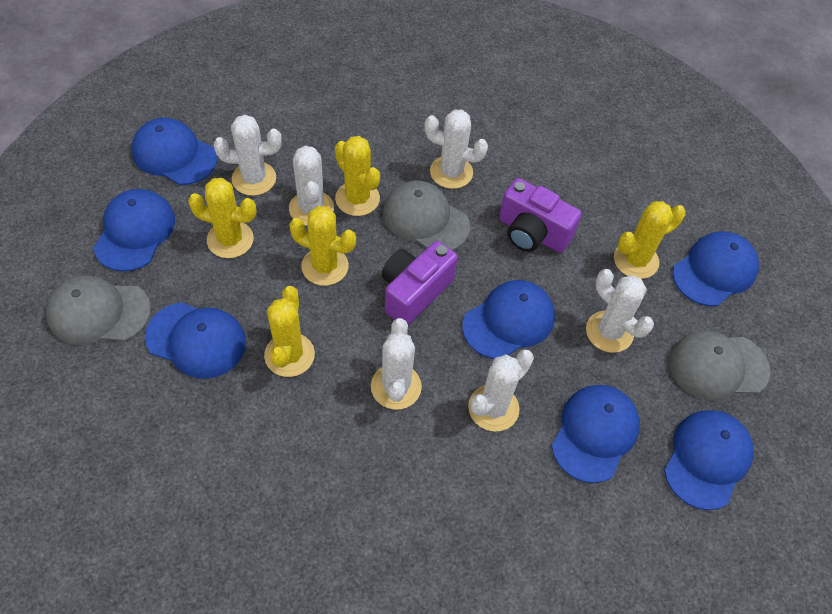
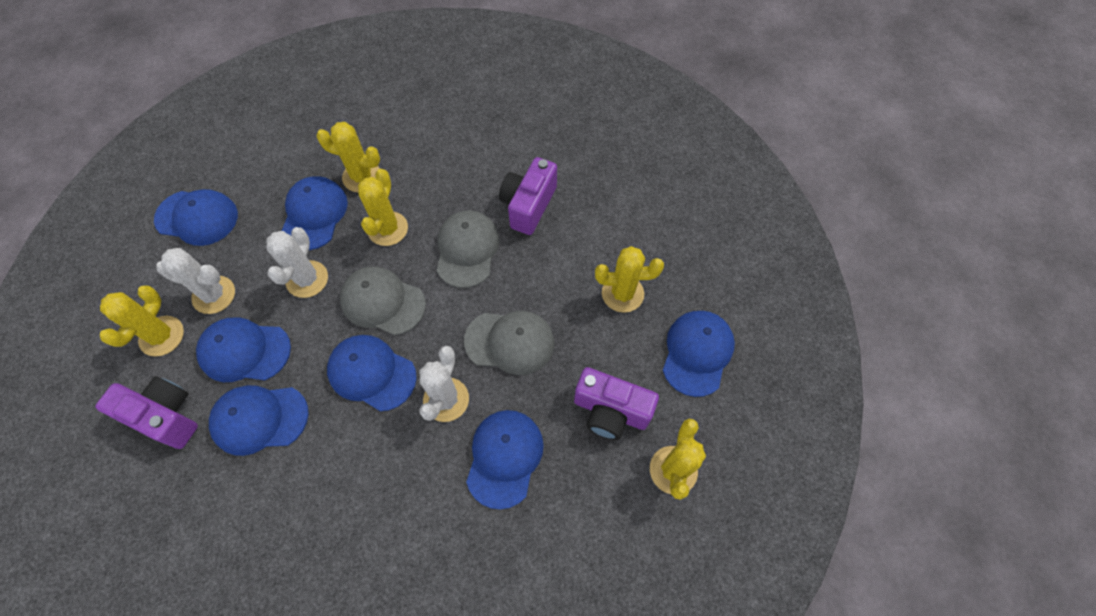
purple camera: 2 -> 3
white cactus: 6 -> 3

